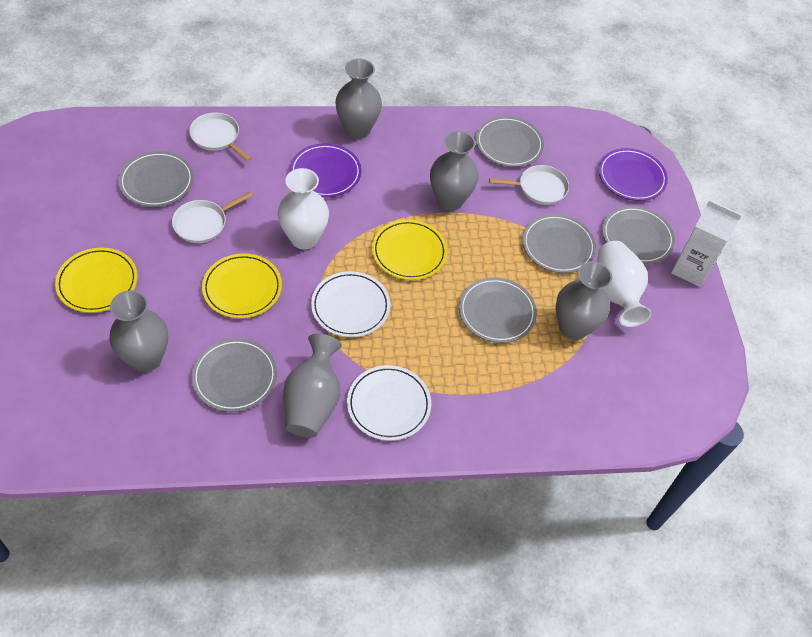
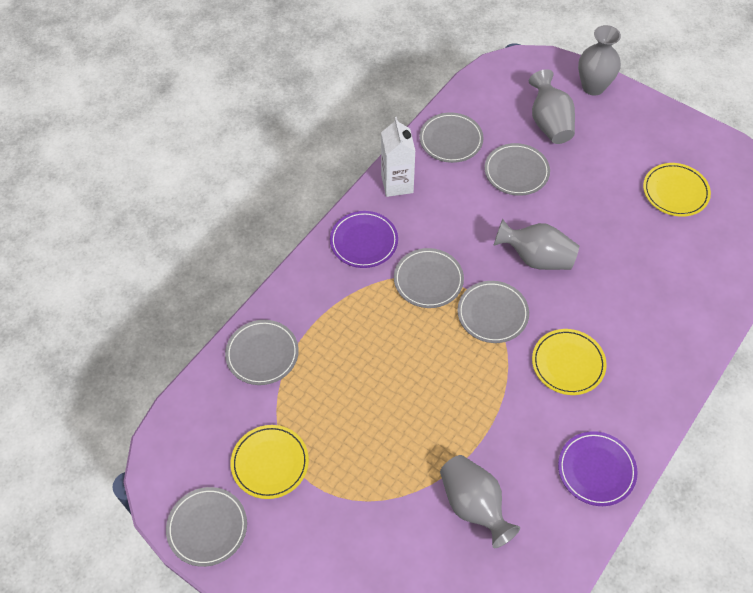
grey vase: 5 -> 4
white pan: 3 -> 0
white plate: 2 -> 0
white vase: 2 -> 0

